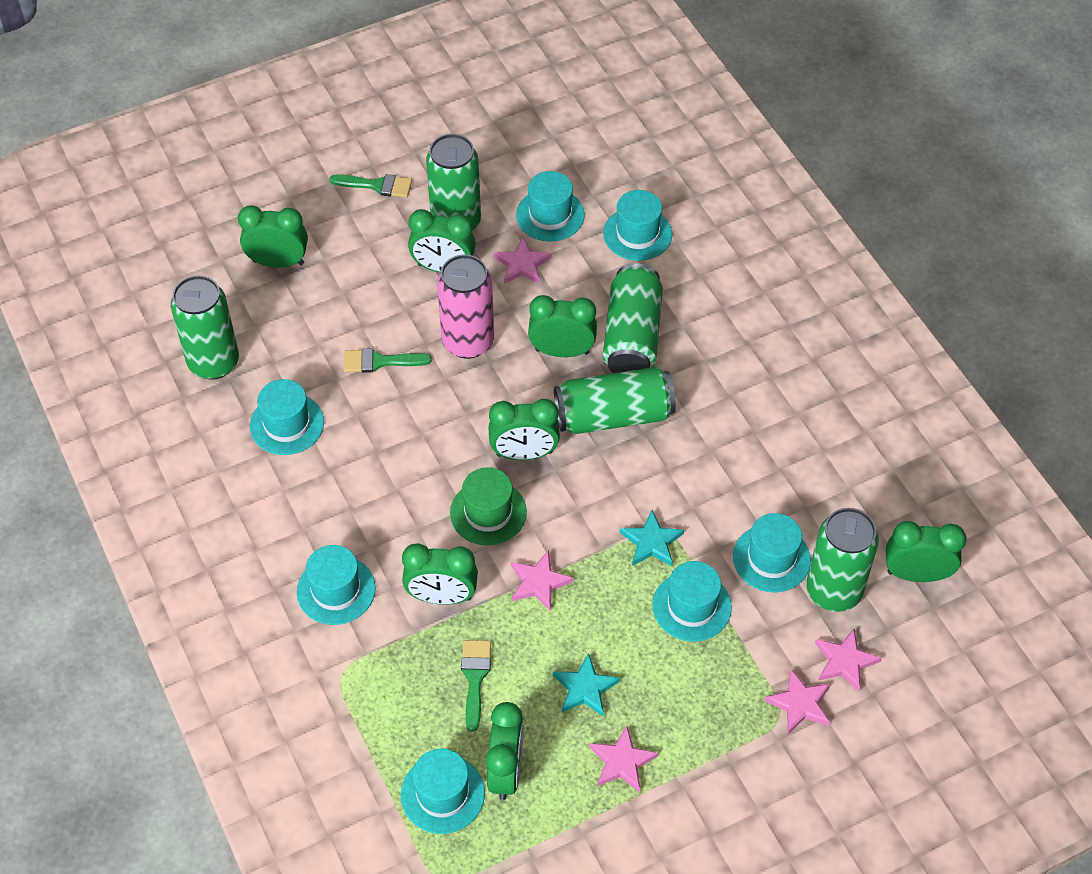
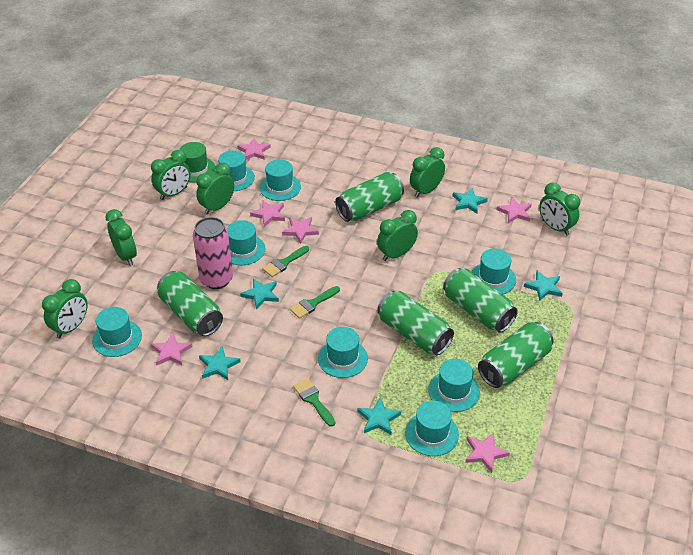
pink star: 5 -> 6
turquoise hat: 7 -> 8
turquoise star: 2 -> 5

